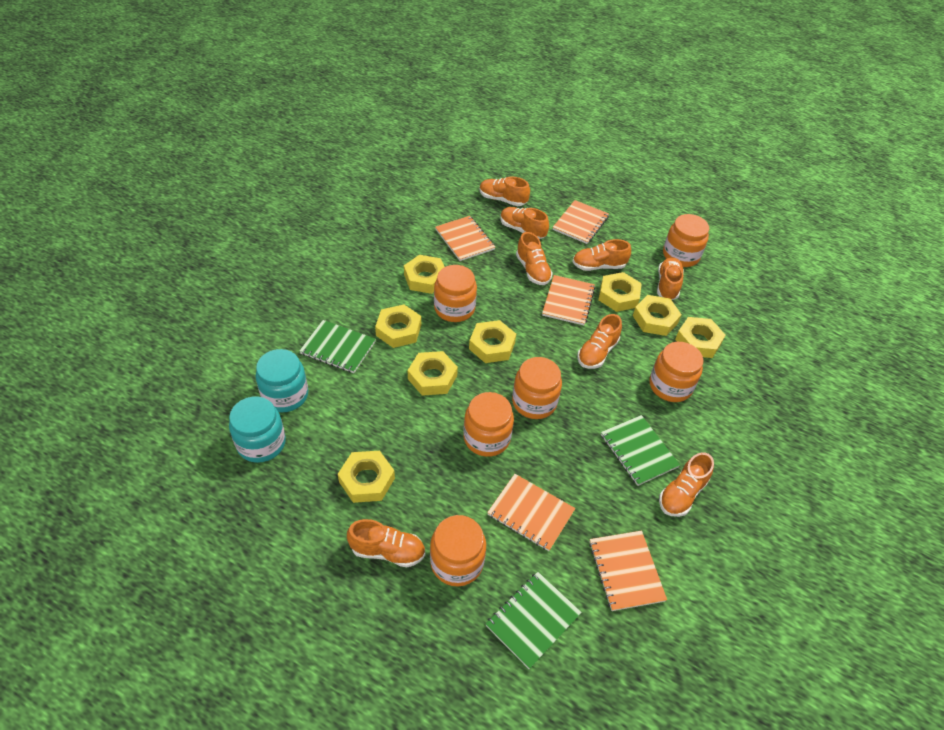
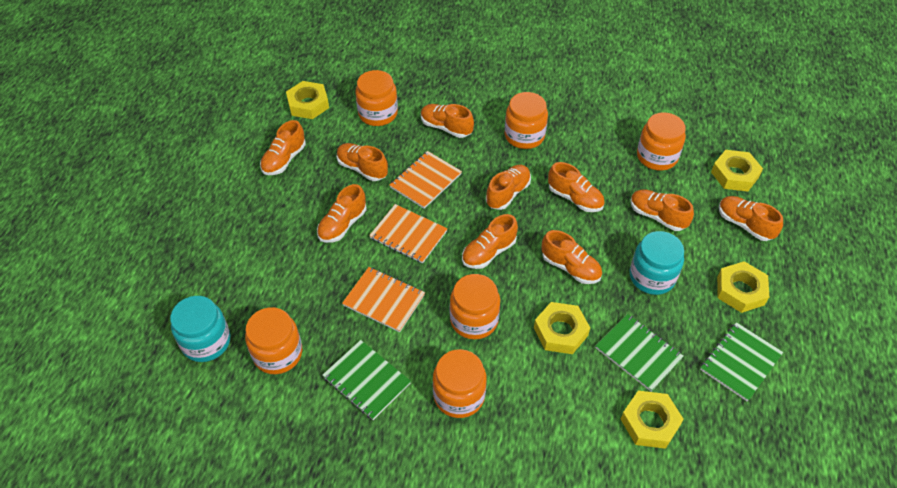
orange notebook: 5 -> 3
orange shoe: 8 -> 10
yellow nut: 8 -> 5

